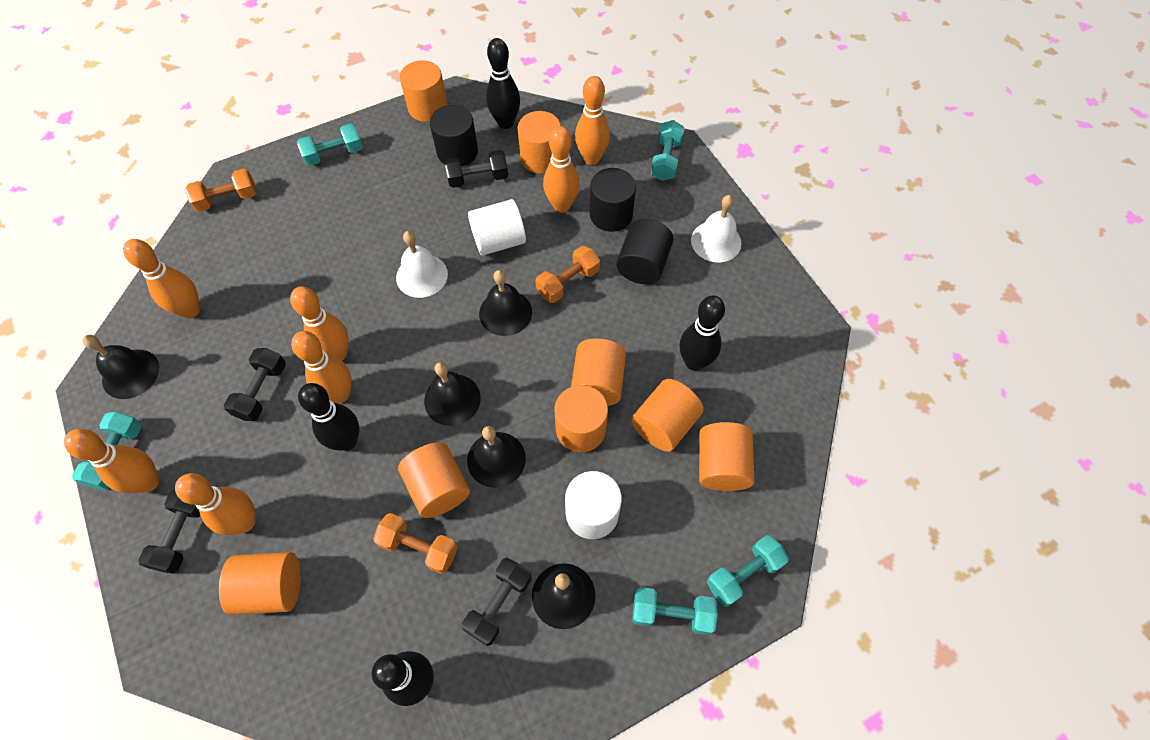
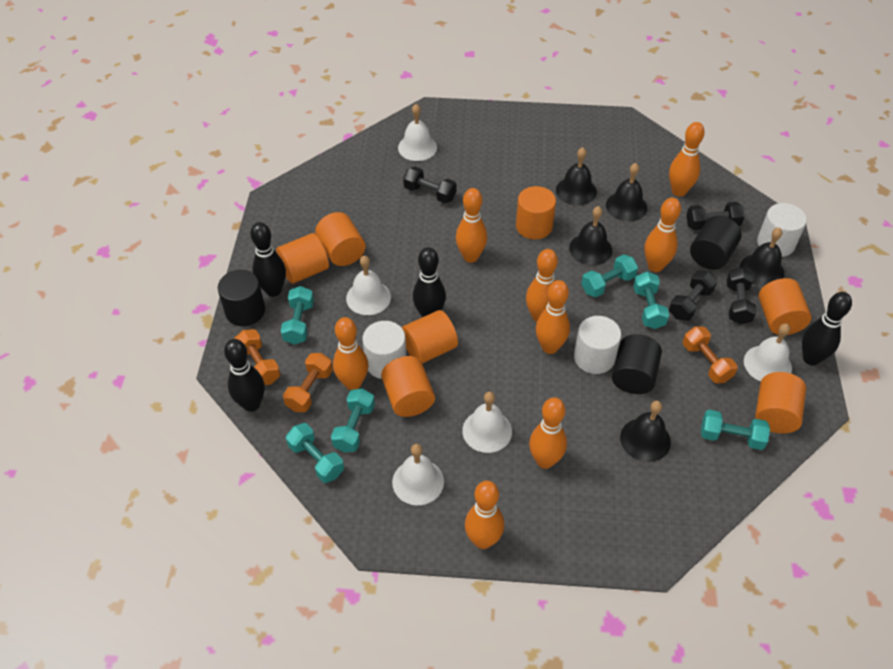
orange bowling pin: 7 -> 8
orange cylinder: 8 -> 7
turquoise dumbbell: 5 -> 6
white bell: 2 -> 5
white cylinder: 2 -> 3

